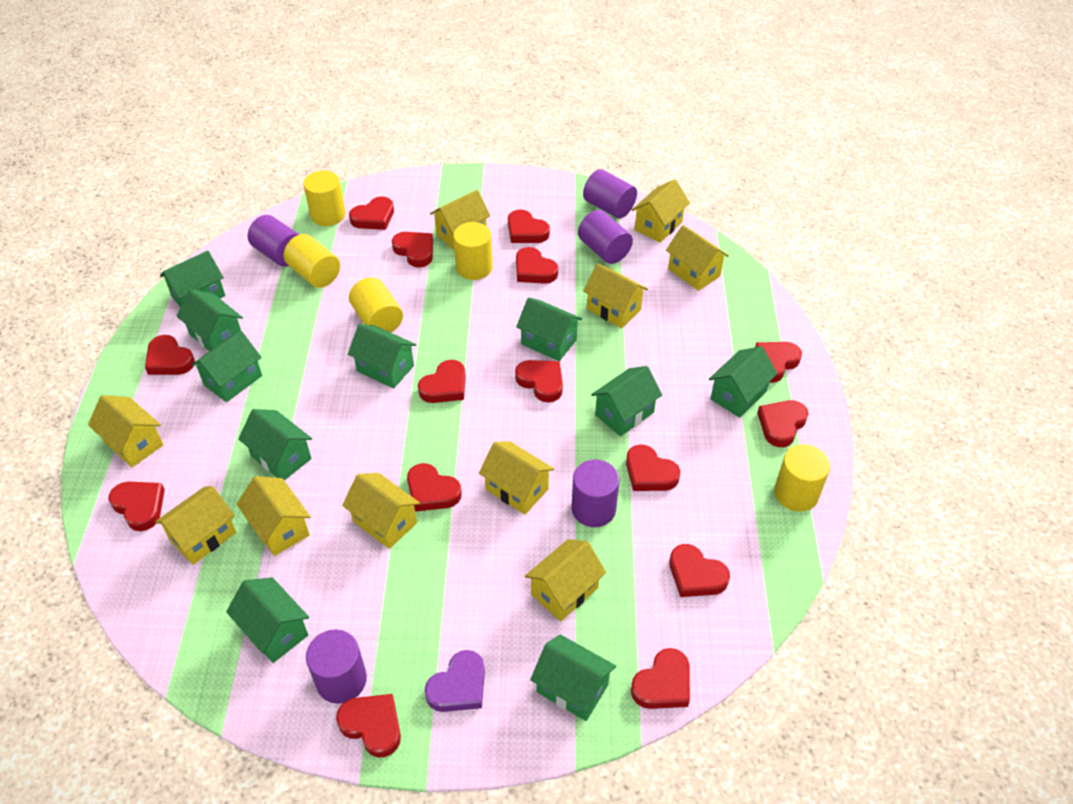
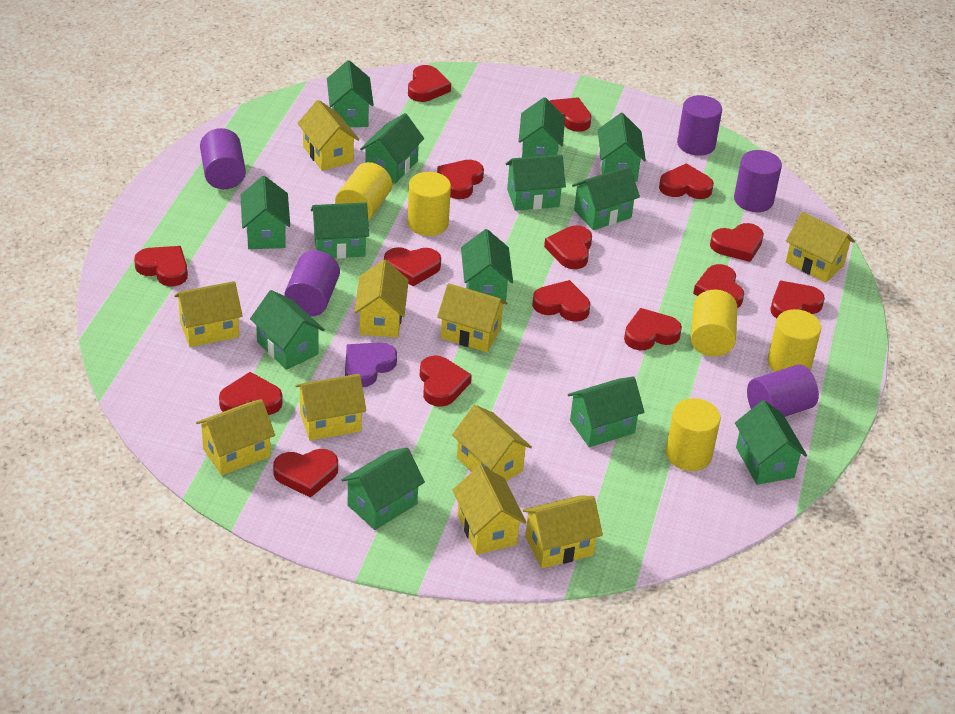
green house: 10 -> 13

